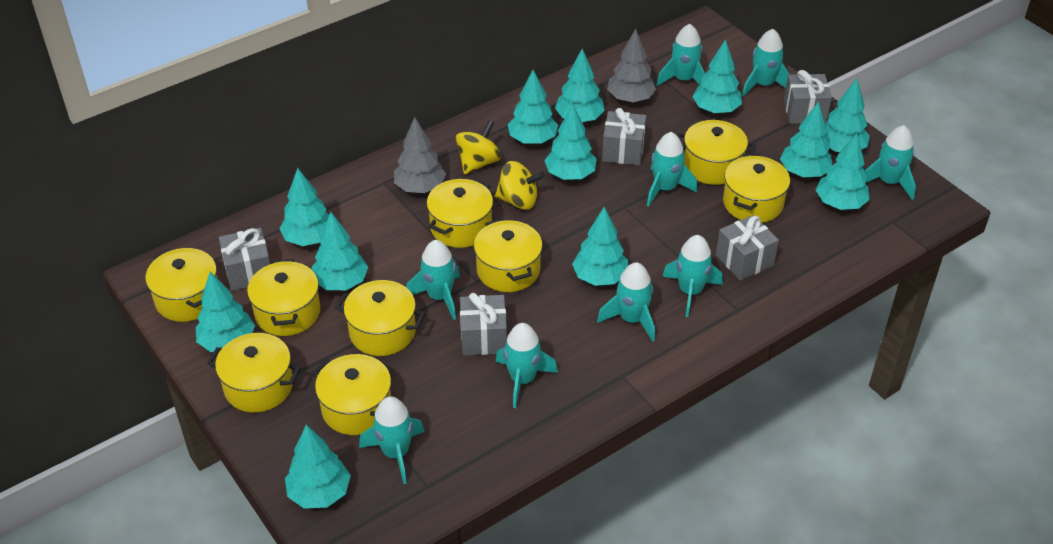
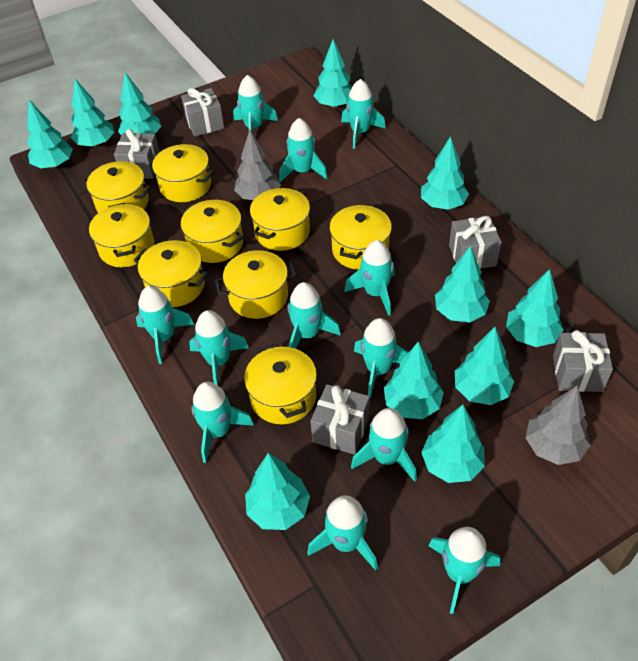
turquoise rocket: 9 -> 12
turquoise tree: 12 -> 11
yellow spinning top: 2 -> 0

